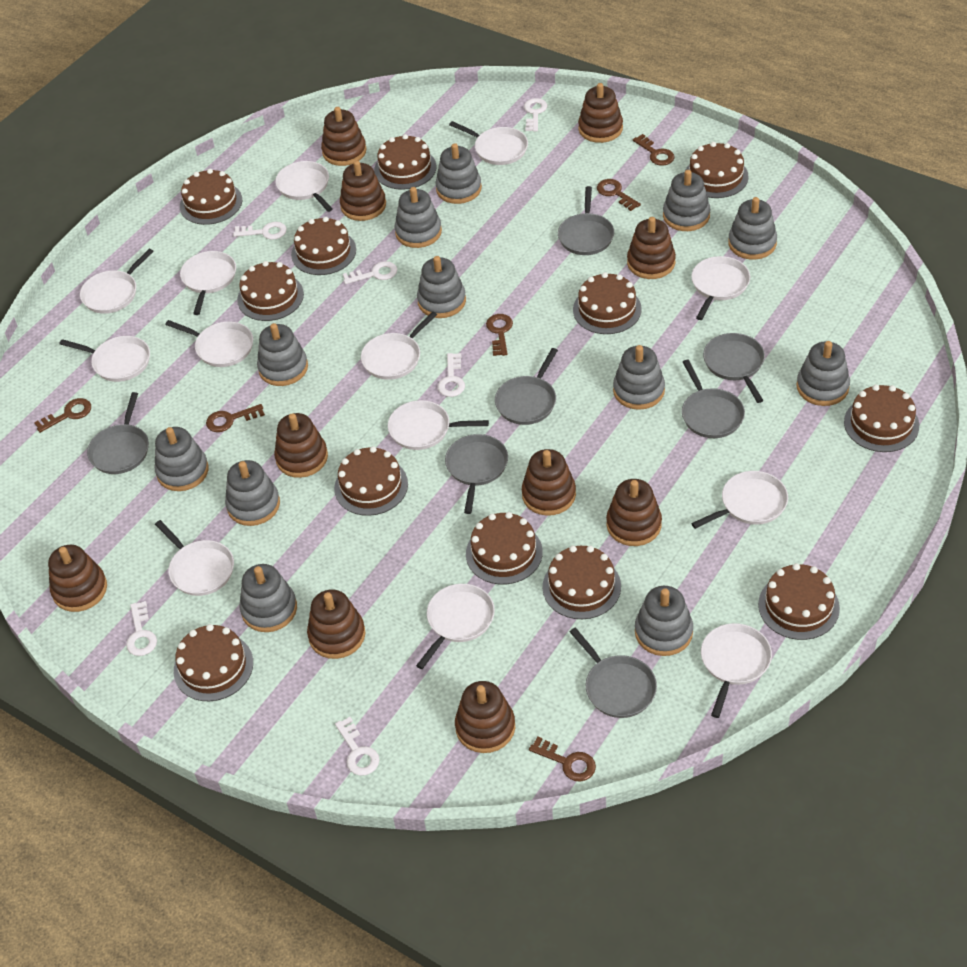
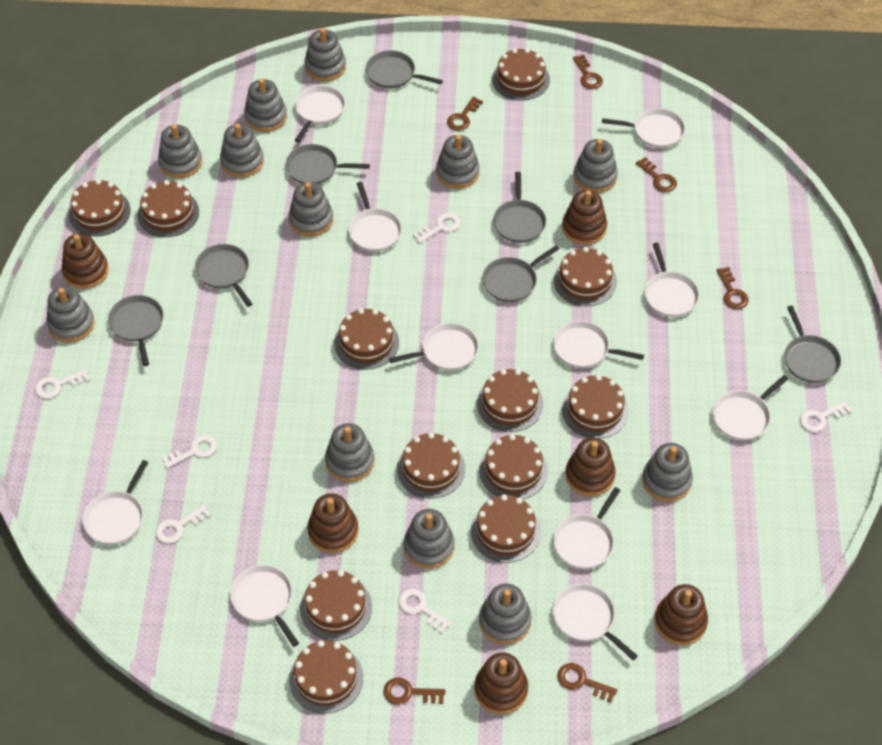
brown stacking toy: 10 -> 6
white pan: 13 -> 11

